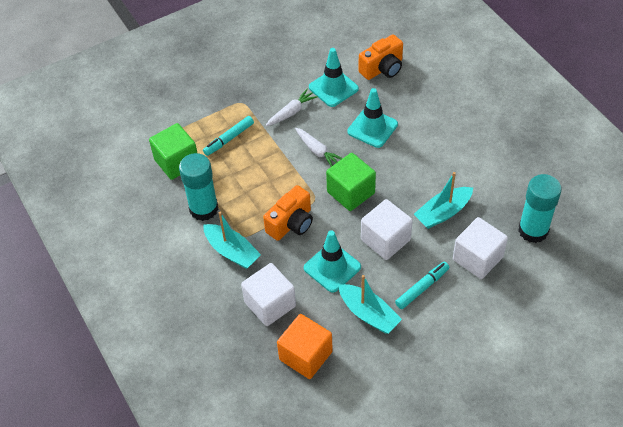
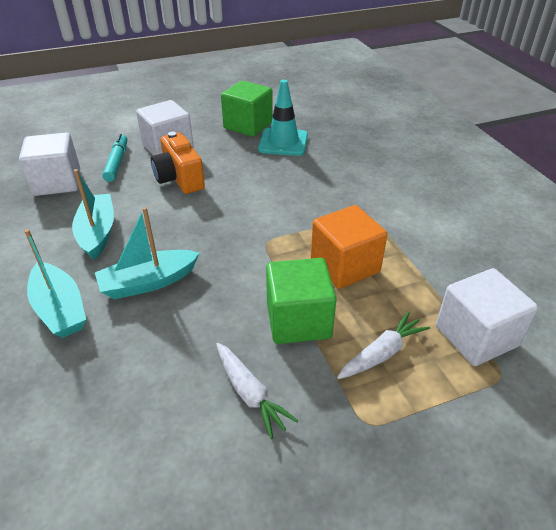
orange camera: 2 -> 1
turquoise glue stick: 2 -> 0
turquoise marker: 2 -> 1
turquoise traffic cone: 3 -> 1

